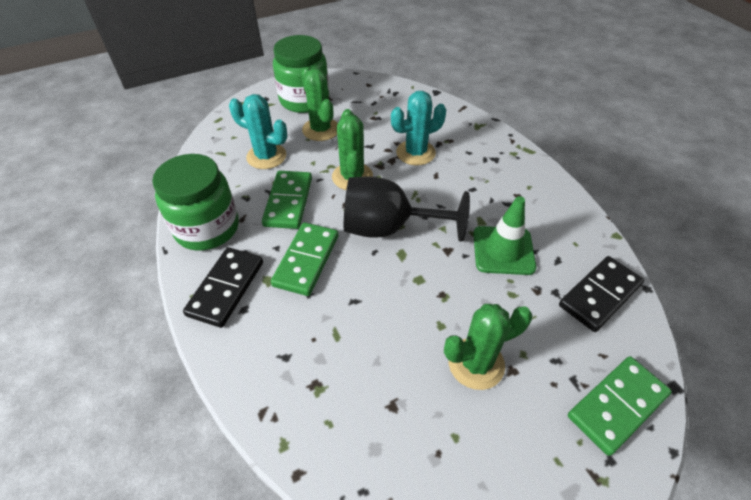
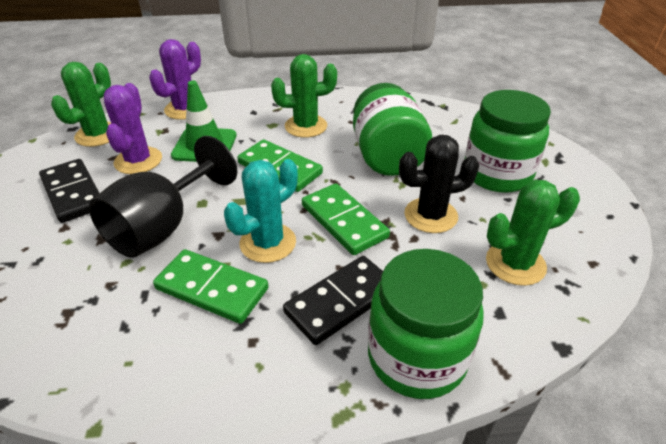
black cactus: 0 -> 1
green jar: 2 -> 3
purple cactus: 0 -> 2
turquoise cactus: 2 -> 1

